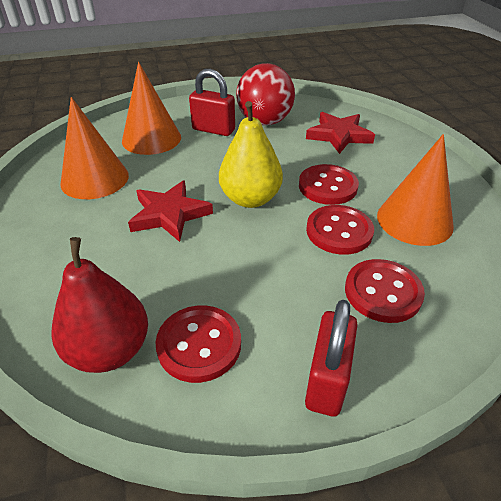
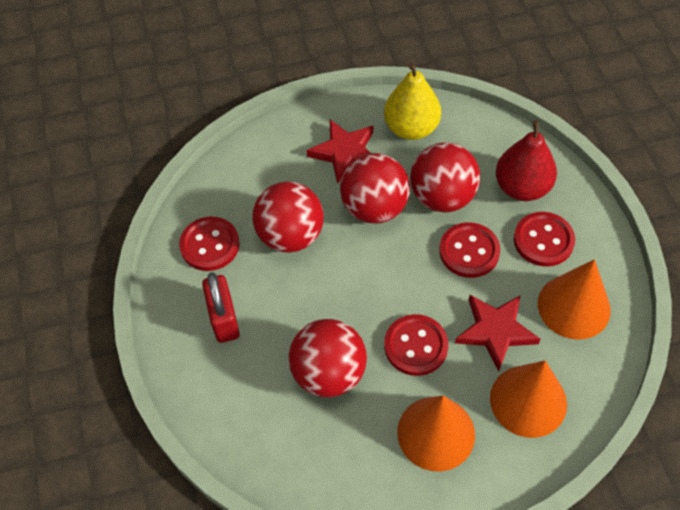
red ball: 1 -> 4
red padlock: 2 -> 1

